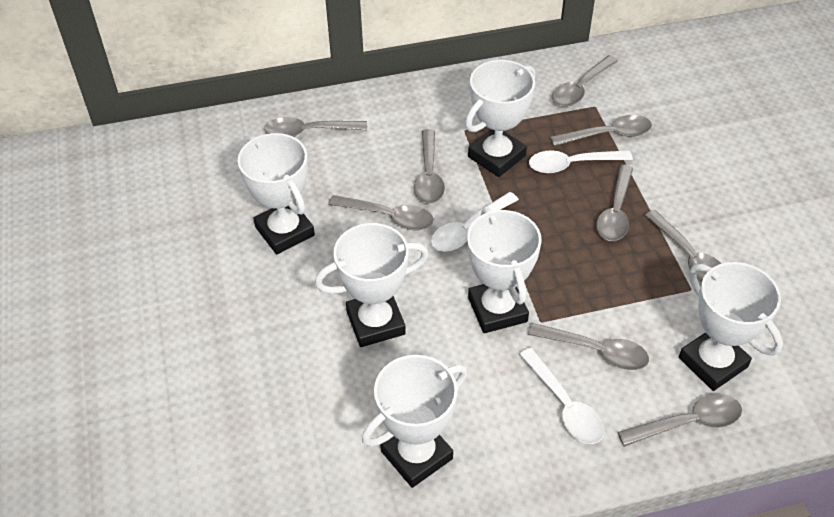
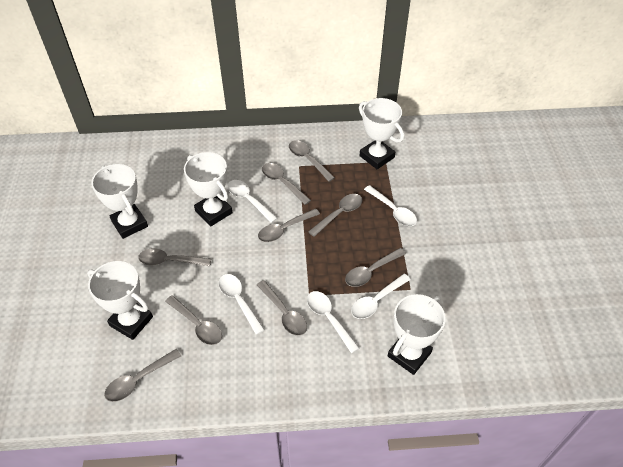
white spoon: 3 -> 5
white trophy: 6 -> 5

